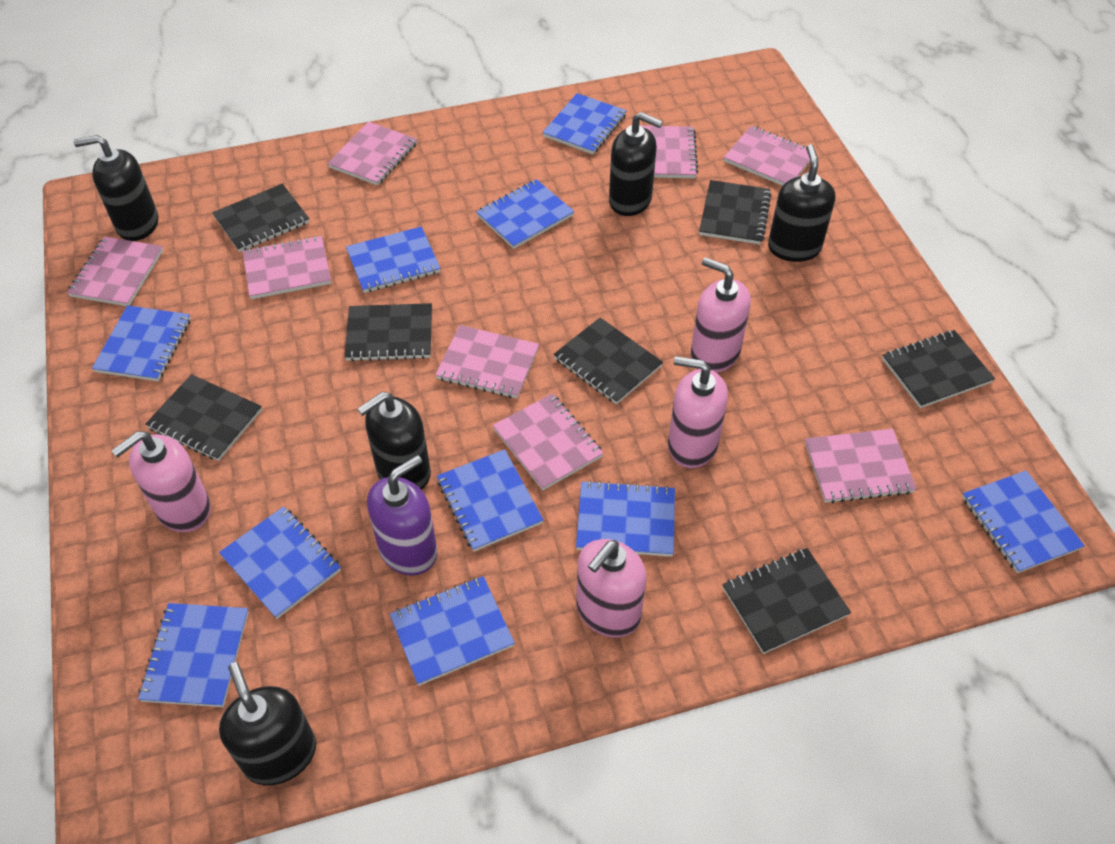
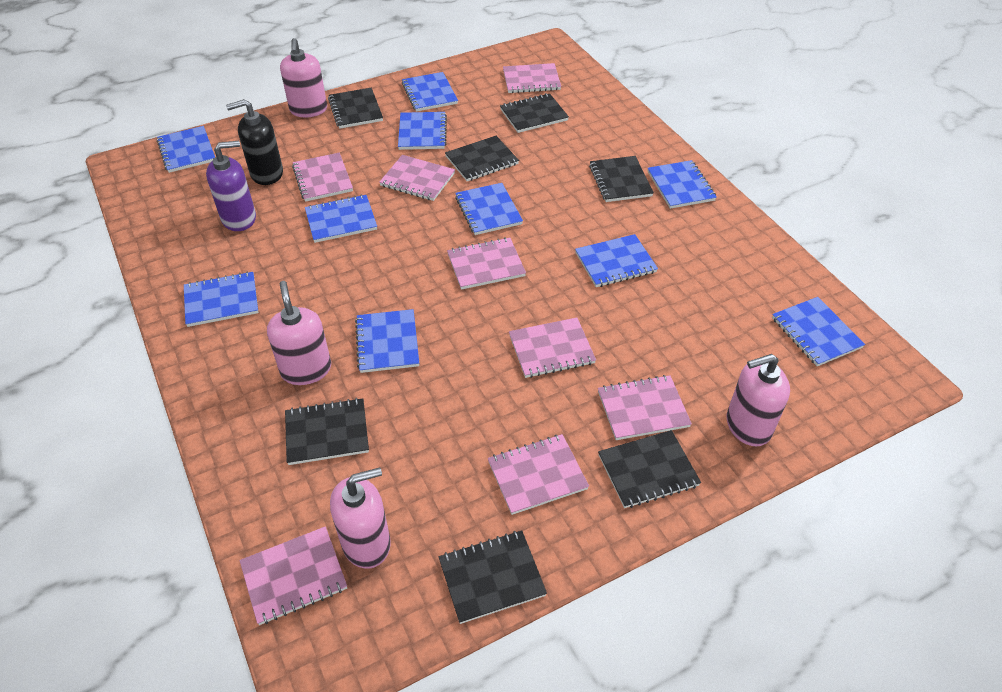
black soap dispenser: 5 -> 1

